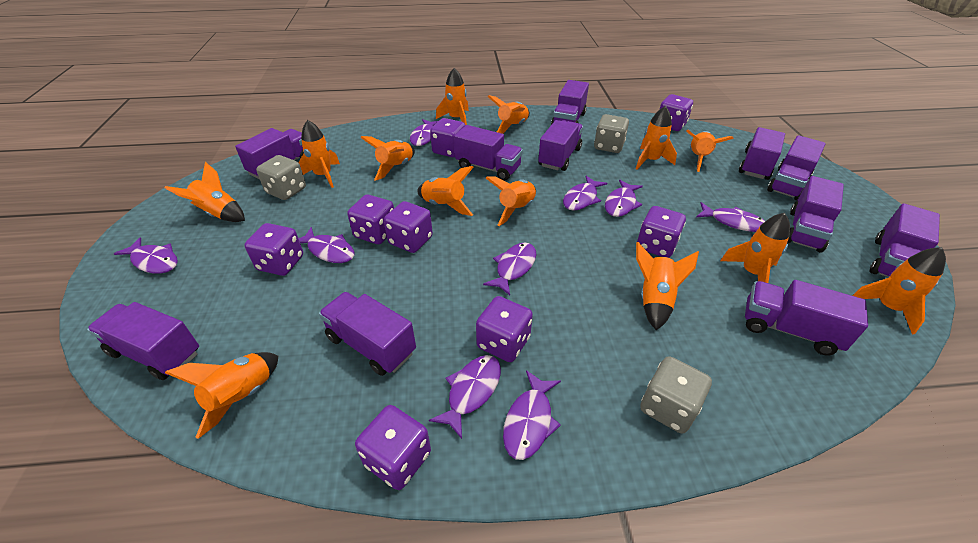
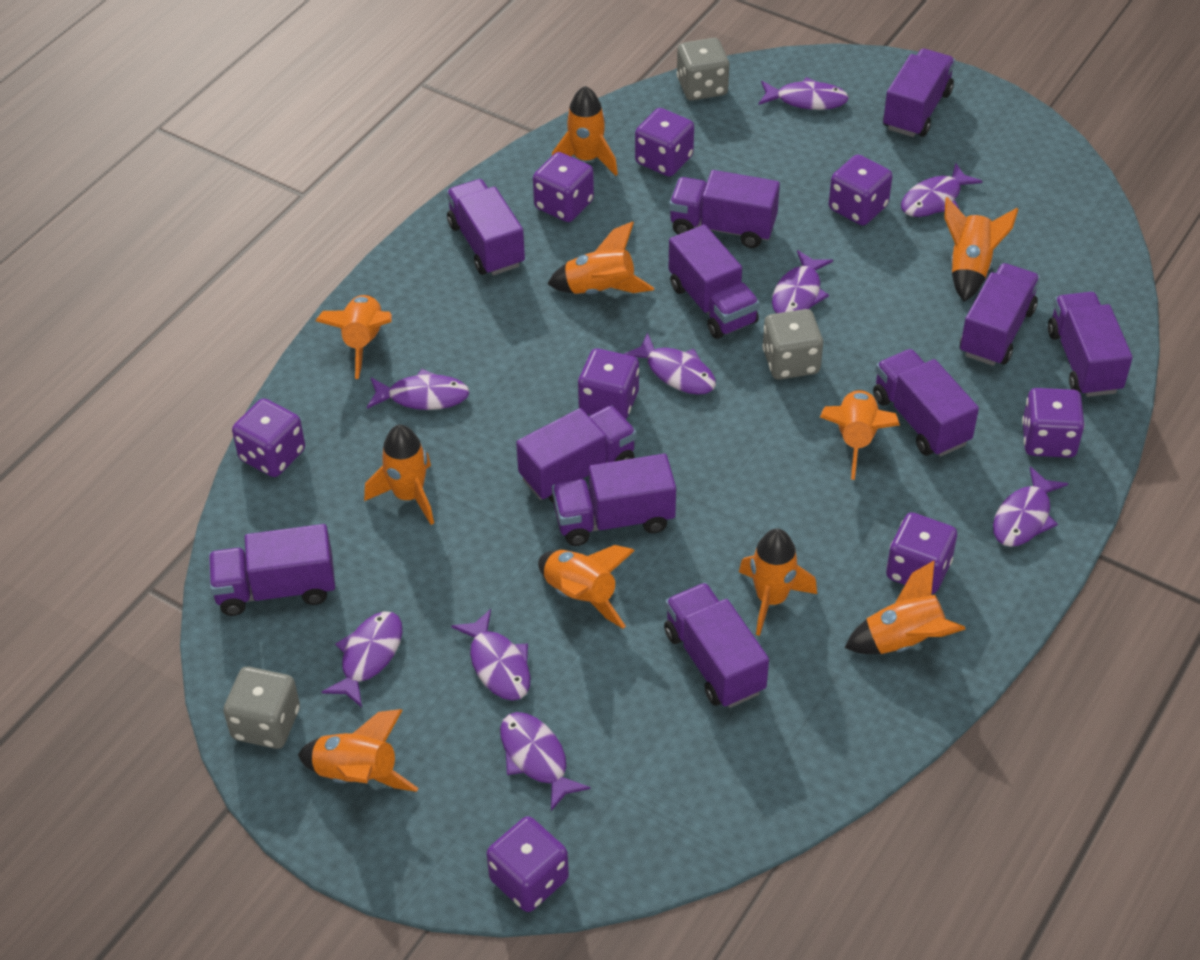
orange rocket: 13 -> 10

